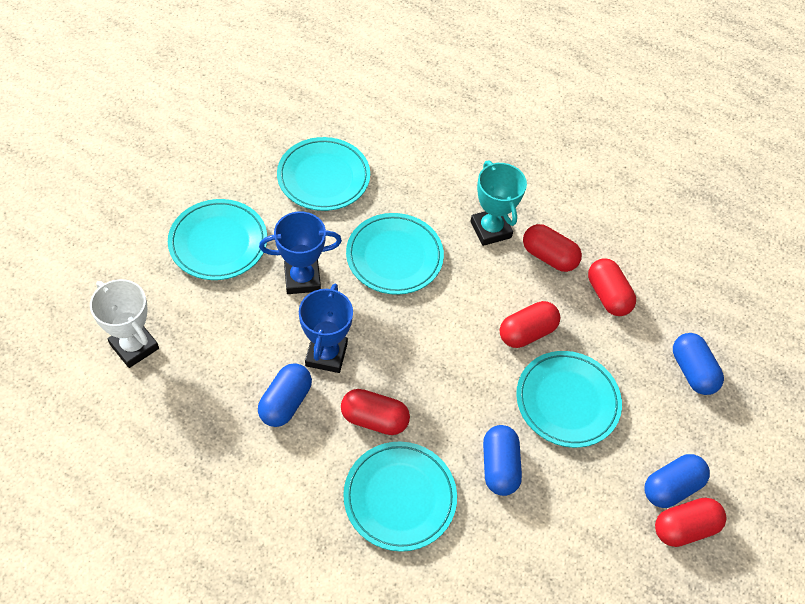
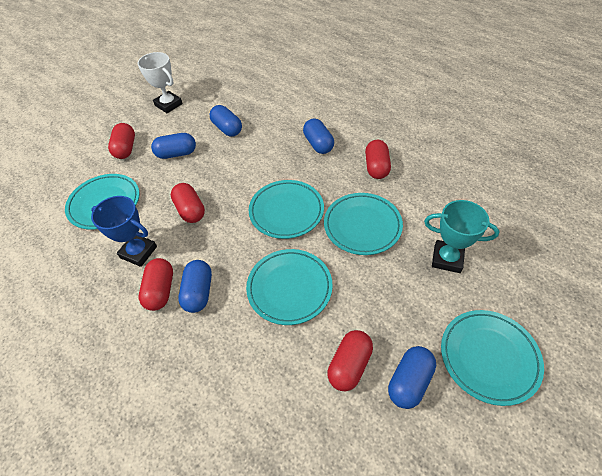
blue capsule: 4 -> 5
blue trophy: 2 -> 1

